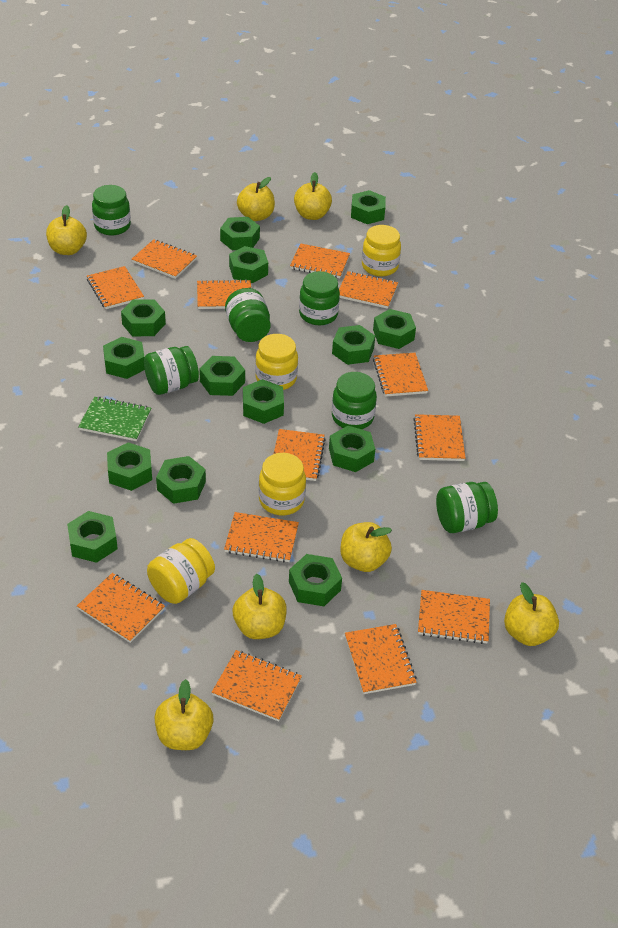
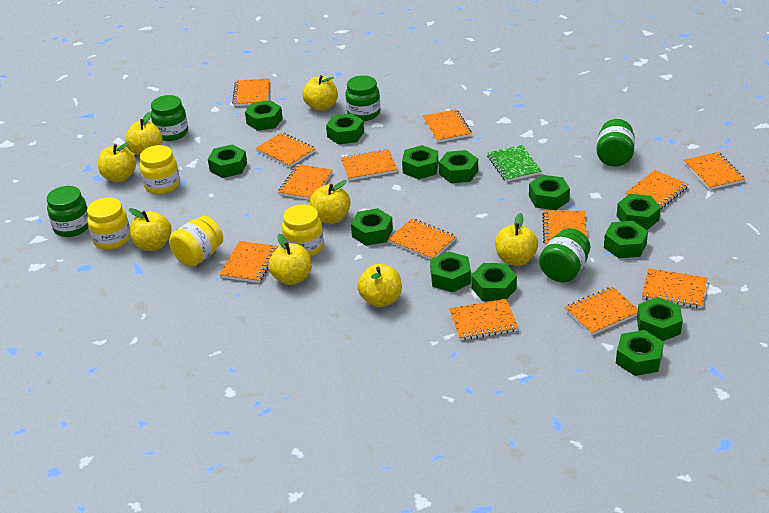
green jar: 6 -> 5
green nut: 14 -> 13
yellow apple: 7 -> 8

